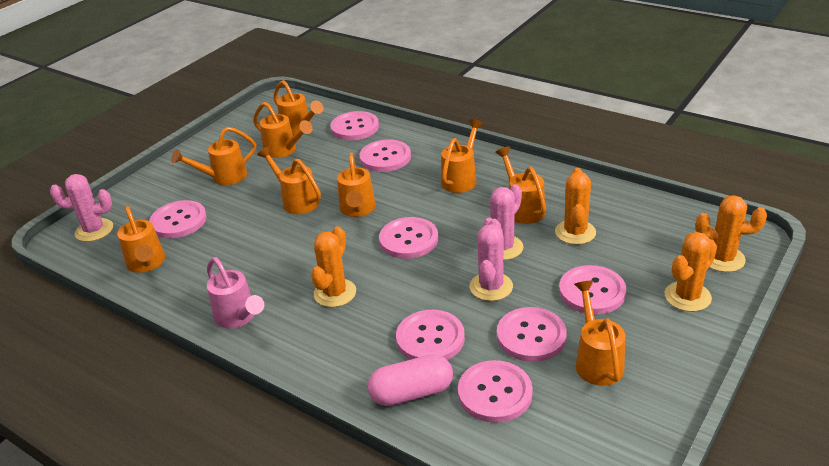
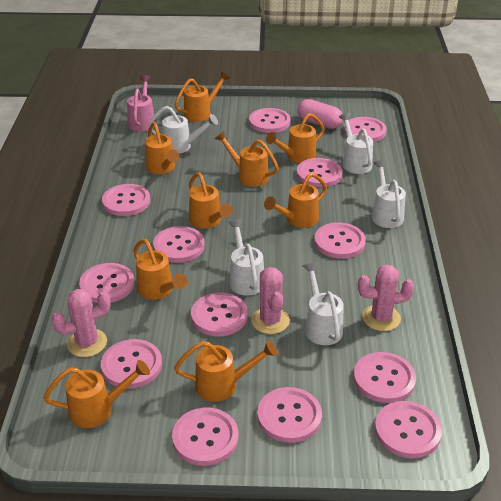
orange cactus: 4 -> 0
pink button: 8 -> 13
white watering can: 0 -> 5

